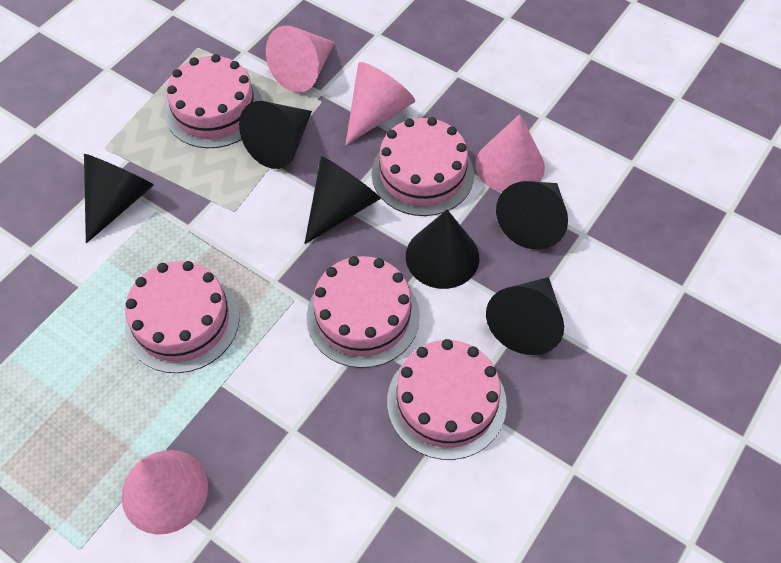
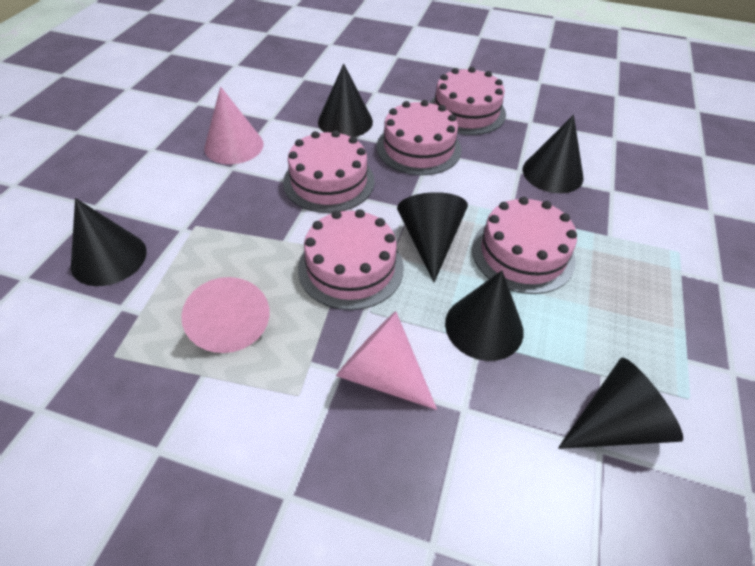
pink cone: 4 -> 3

